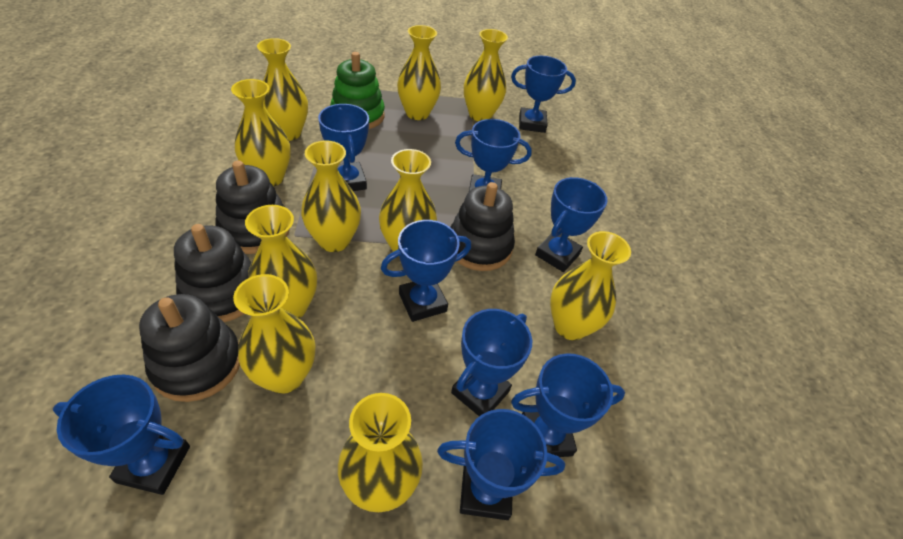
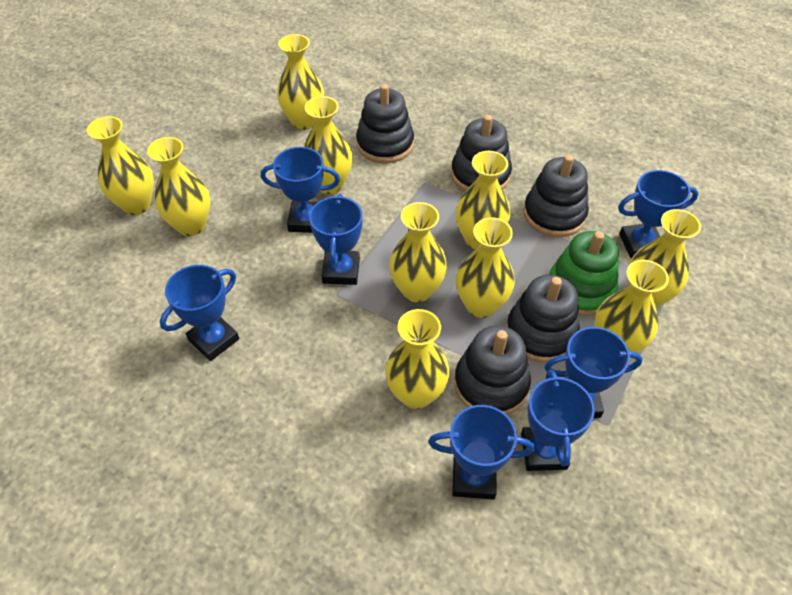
black stacking toy: 4 -> 5
blue trophy: 9 -> 7

